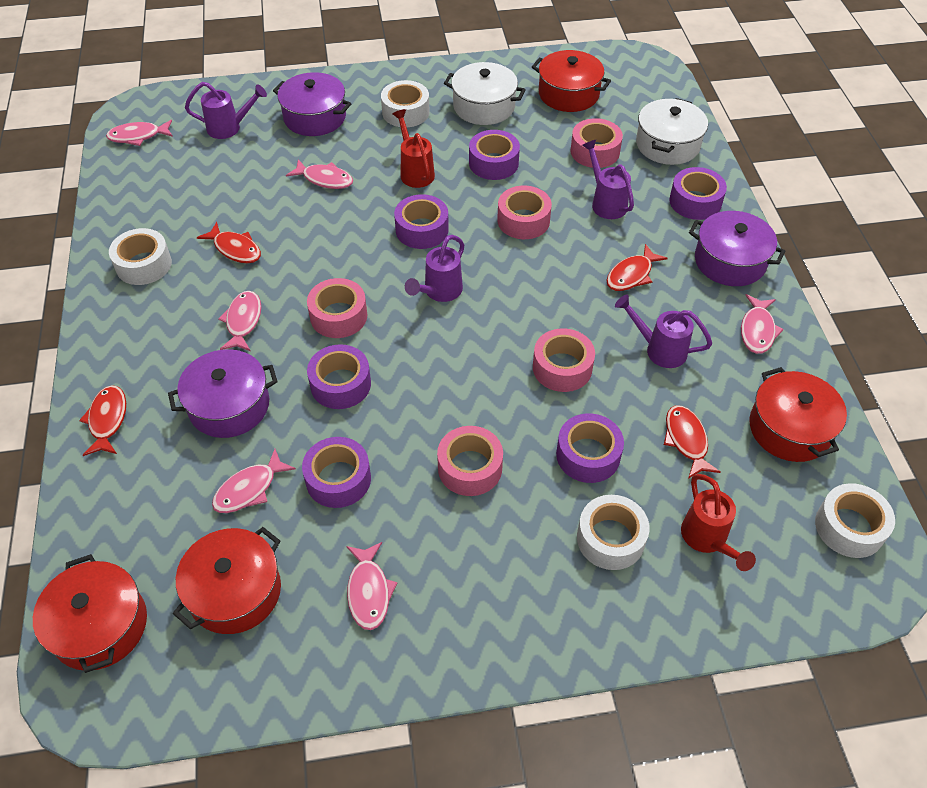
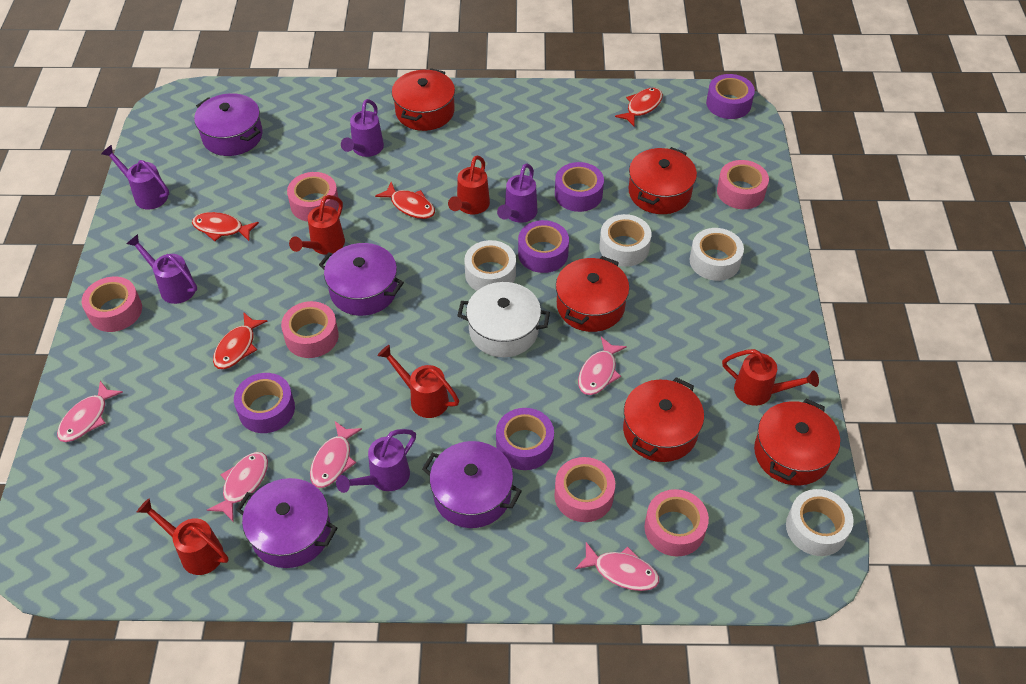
pink fish: 6 -> 5
pink tape: 5 -> 6
purple pot: 3 -> 4
purple tape: 6 -> 5
purple watering can: 4 -> 5
red pot: 4 -> 5
red watering can: 2 -> 5
white pot: 2 -> 1

